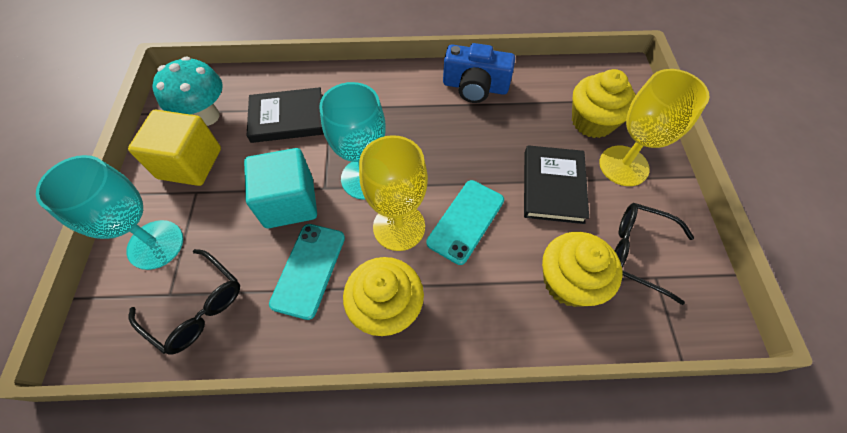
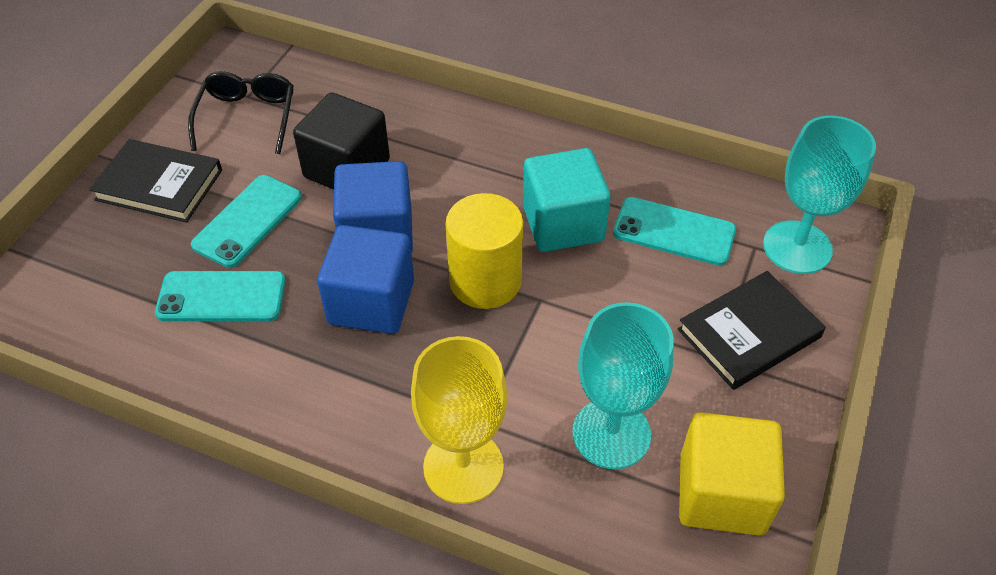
black cube: 0 -> 1
black glasses: 2 -> 1
blue camera: 1 -> 0
blue cube: 0 -> 2
turquoise mushroom: 1 -> 0
turquoise phone: 2 -> 3
yellow cupcake: 3 -> 0
yellow cylinder: 0 -> 1
yellow goblet: 2 -> 1

